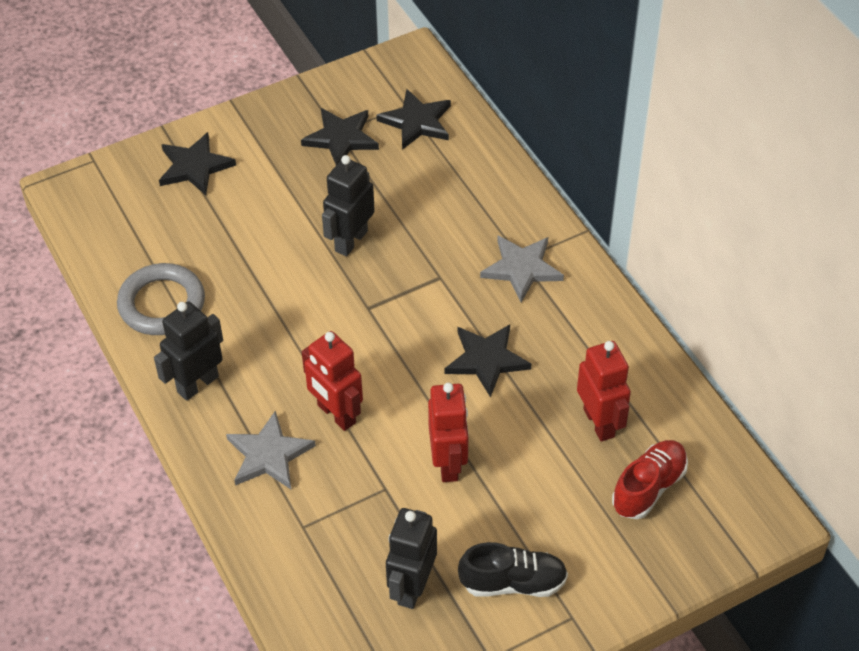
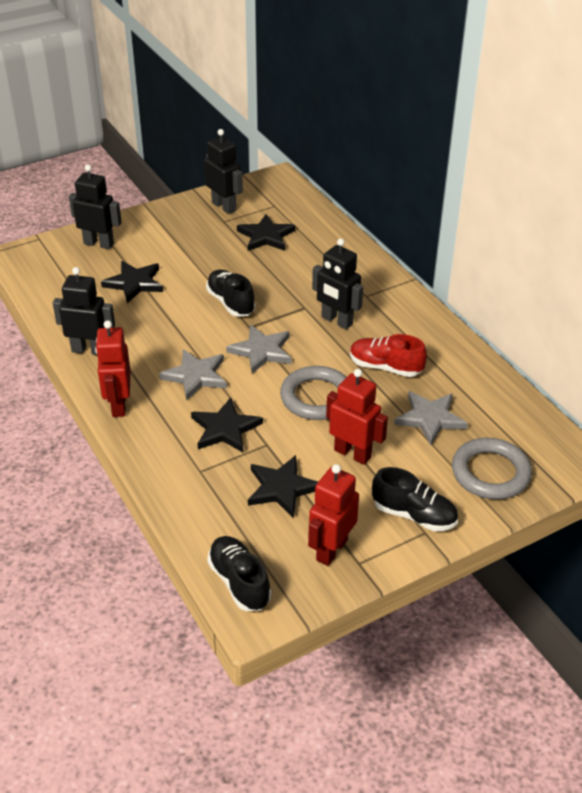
black robot: 3 -> 4
black shoe: 1 -> 3
grey ring: 1 -> 2
grey star: 2 -> 3

